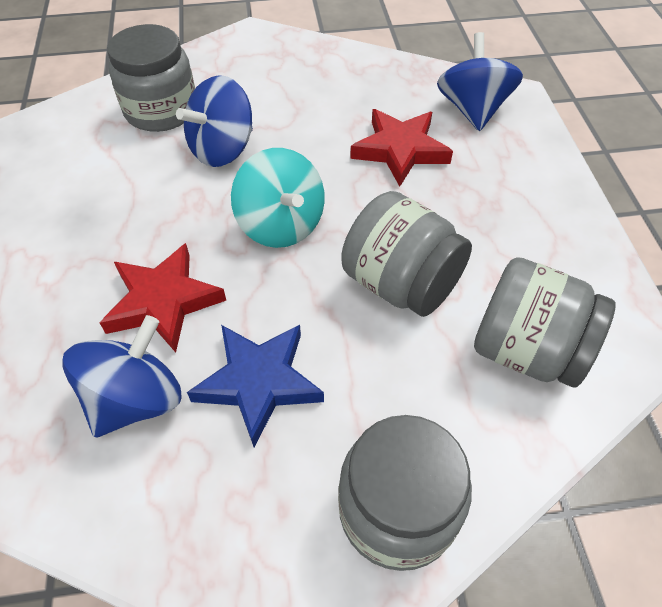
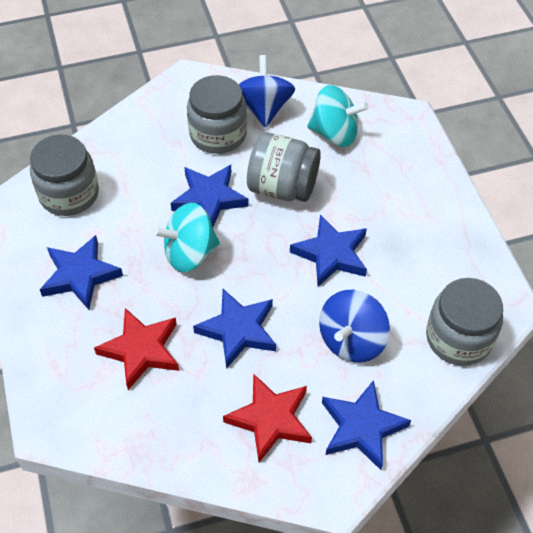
blue spinning top: 3 -> 2
blue star: 1 -> 5
turquoise spinning top: 1 -> 2

